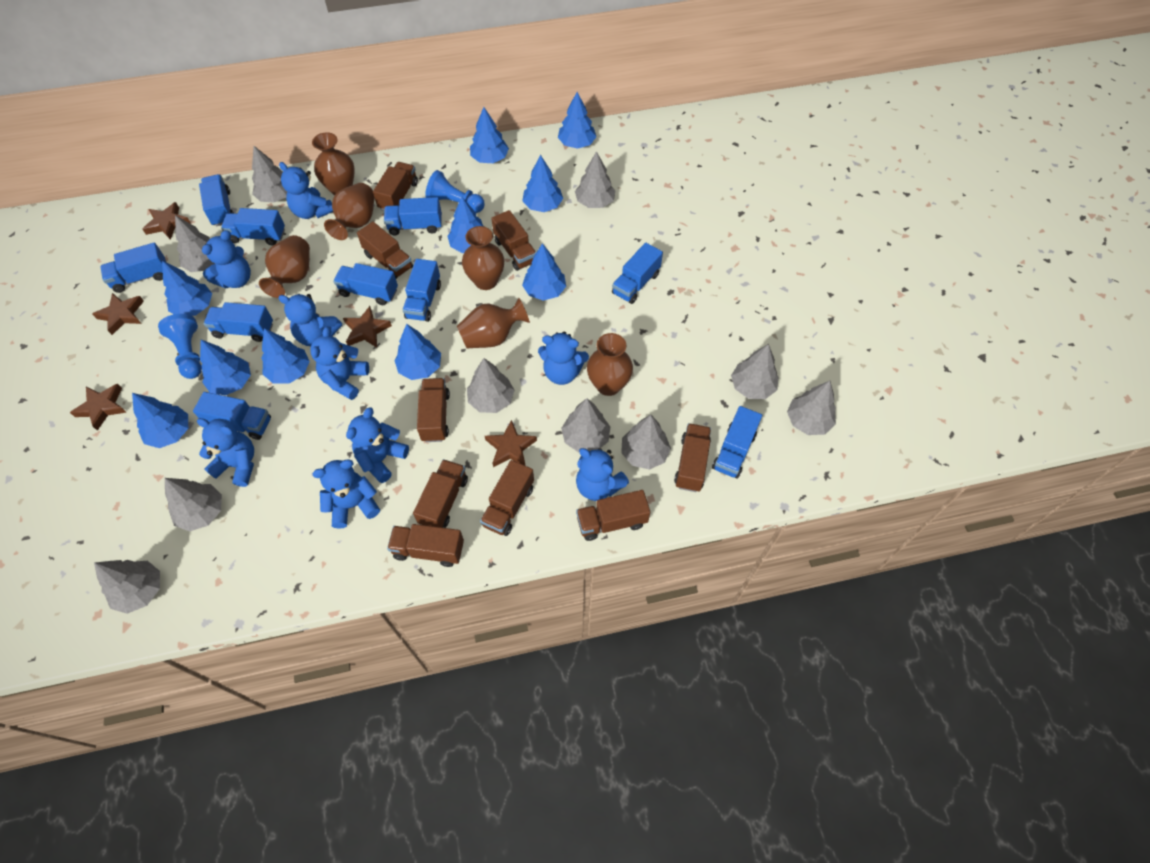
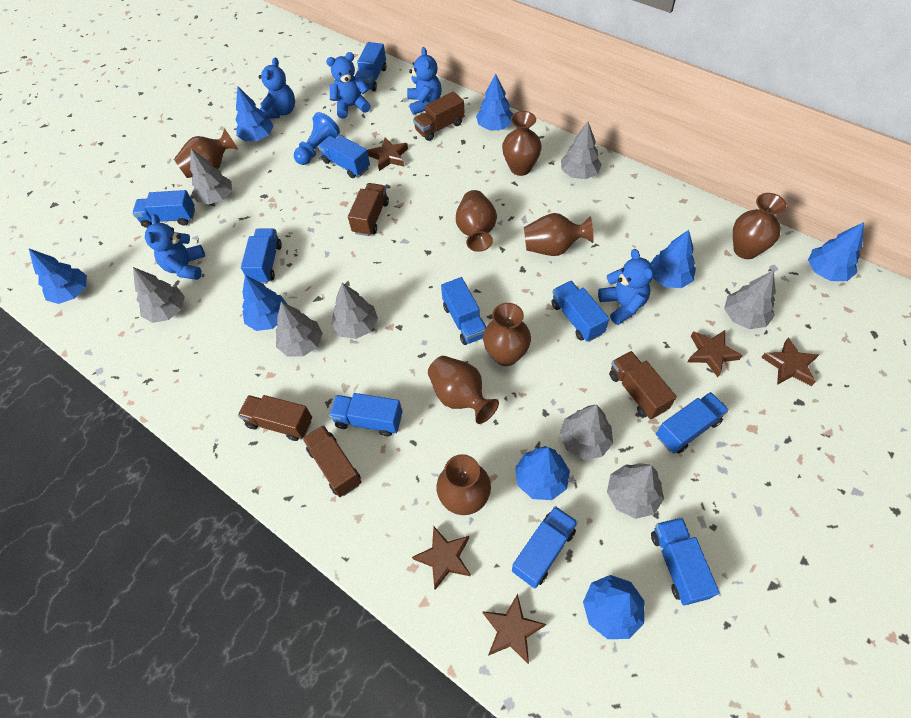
blue pawn: 2 -> 1
blue teddy bear: 9 -> 5
blue tree: 10 -> 8
brown truck: 9 -> 5
brown vase: 6 -> 8
grey tree: 10 -> 8

